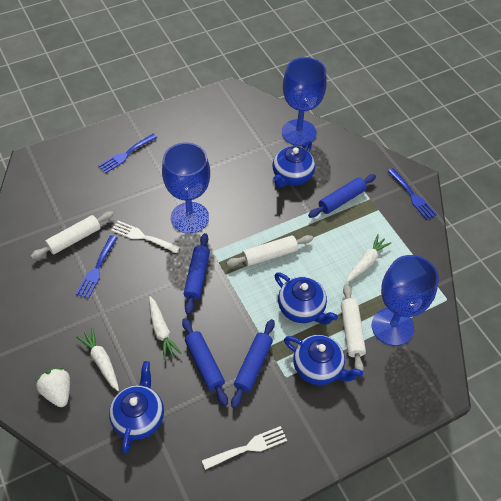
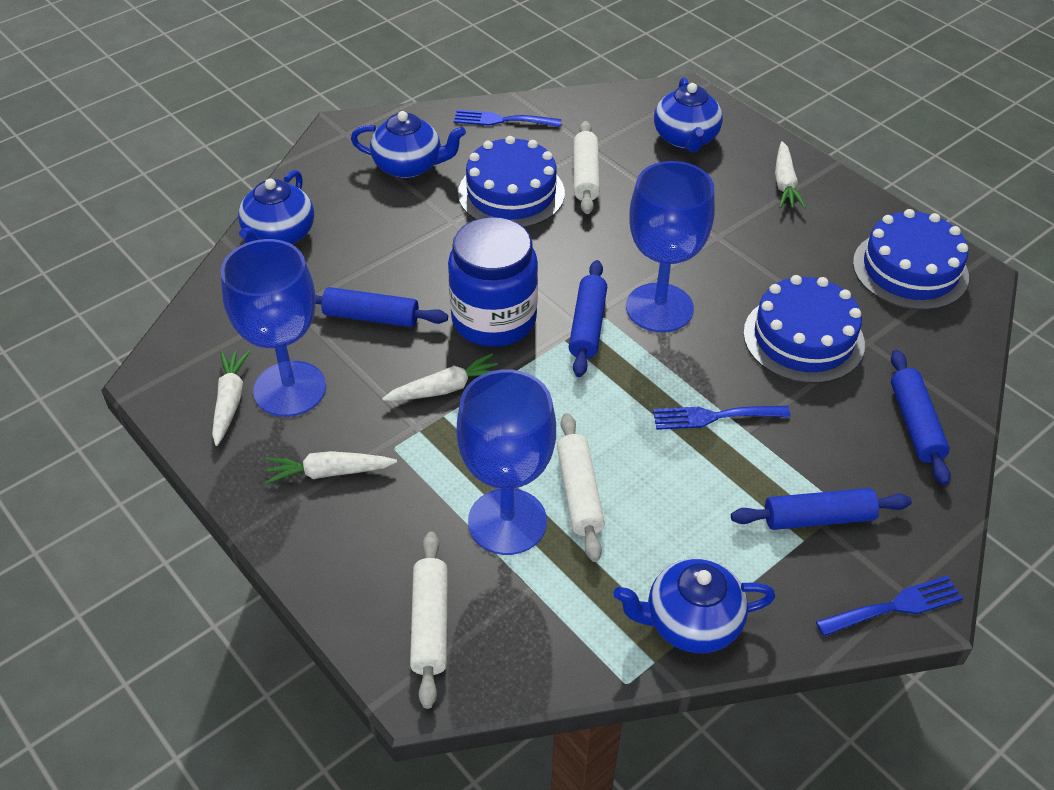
blue cake: 0 -> 3
blue jar: 0 -> 1
white carrot: 3 -> 4
white fork: 2 -> 0
white strawberry: 1 -> 0

